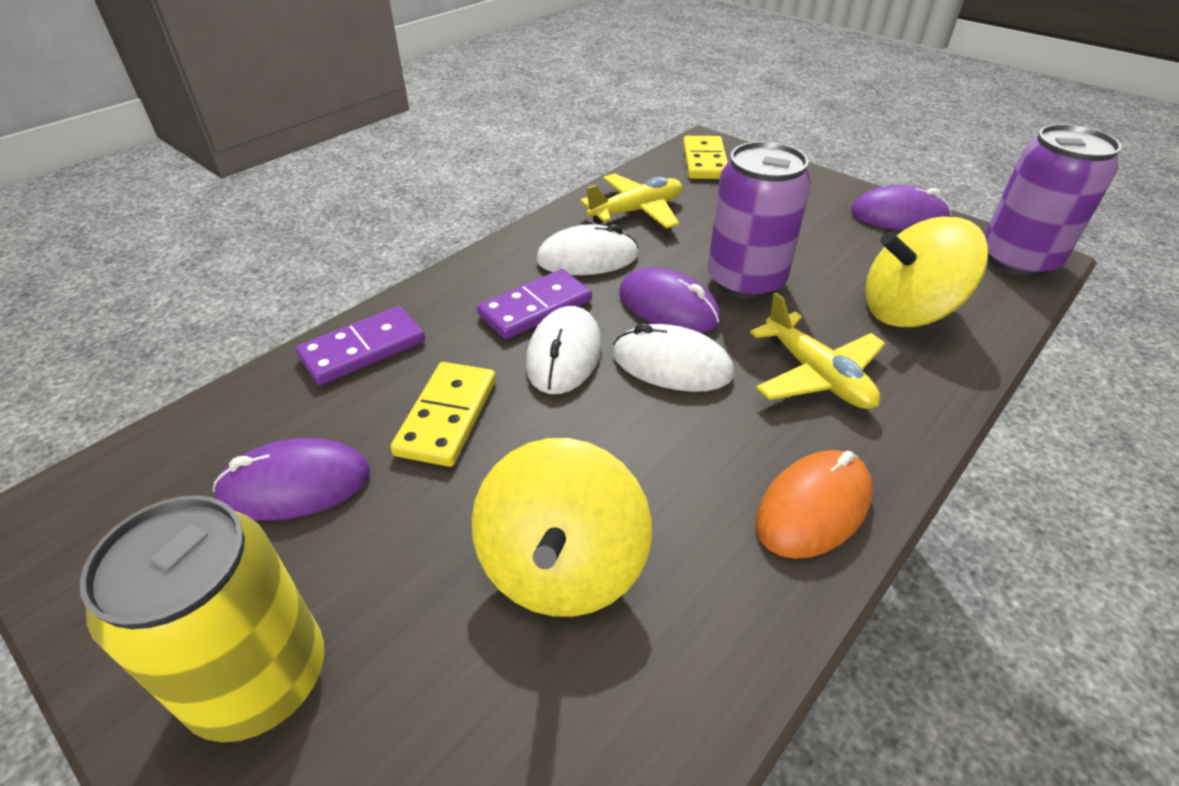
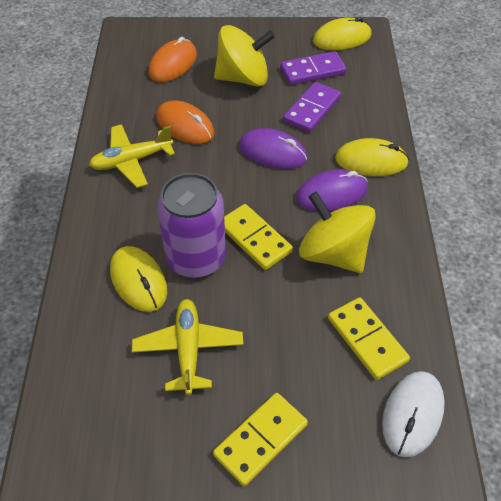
orange mouse: 1 -> 2
purple can: 2 -> 1
purple mouse: 3 -> 2
white mouse: 3 -> 1
yellow can: 1 -> 0
yellow domino: 2 -> 3
yellow mouse: 0 -> 3

